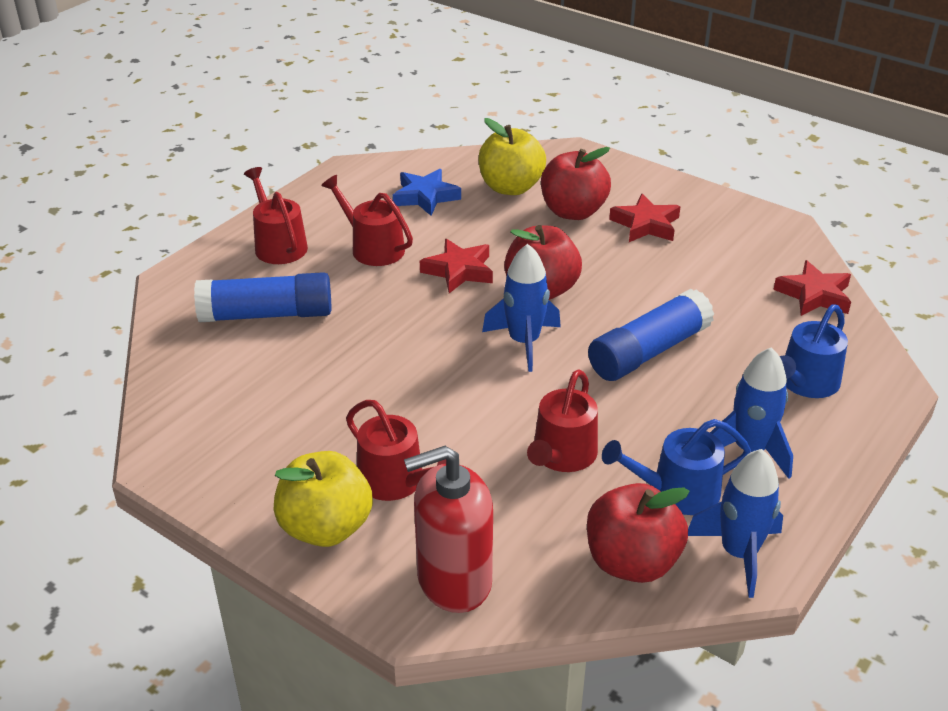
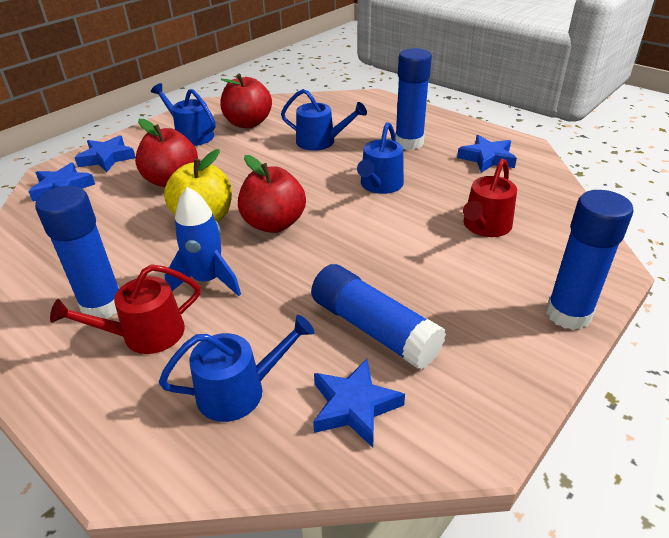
blue glue stick: 2 -> 4
blue rocket: 3 -> 1
blue star: 1 -> 4
blue watering can: 2 -> 4
red soap dispenser: 1 -> 0
red star: 3 -> 0
red watering can: 4 -> 2
yellow apple: 2 -> 1

